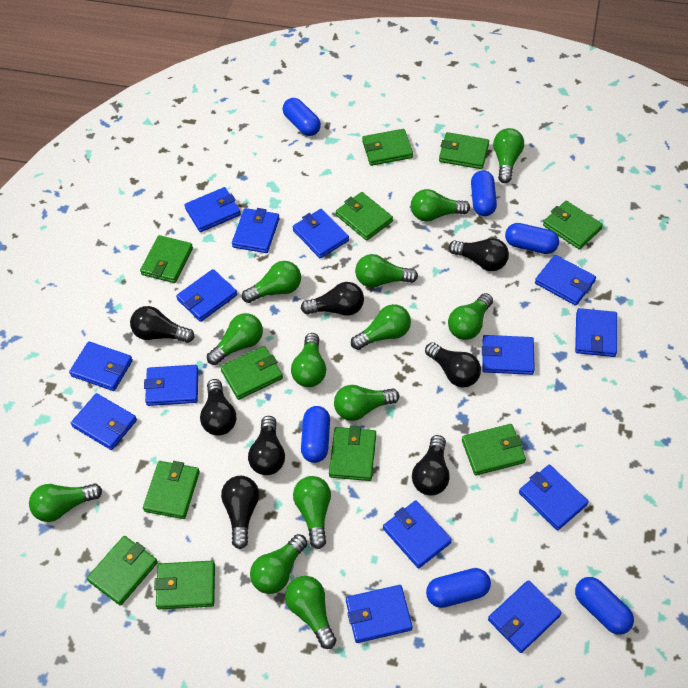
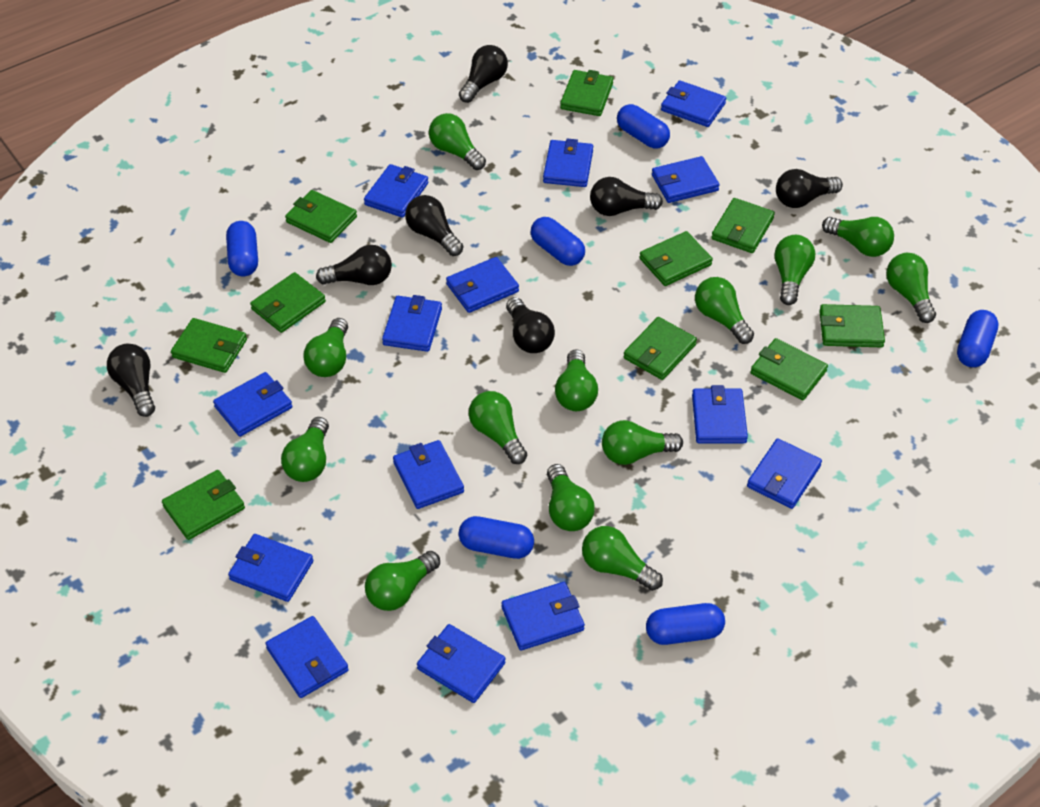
black light bulb: 8 -> 7
green wallet: 11 -> 10

